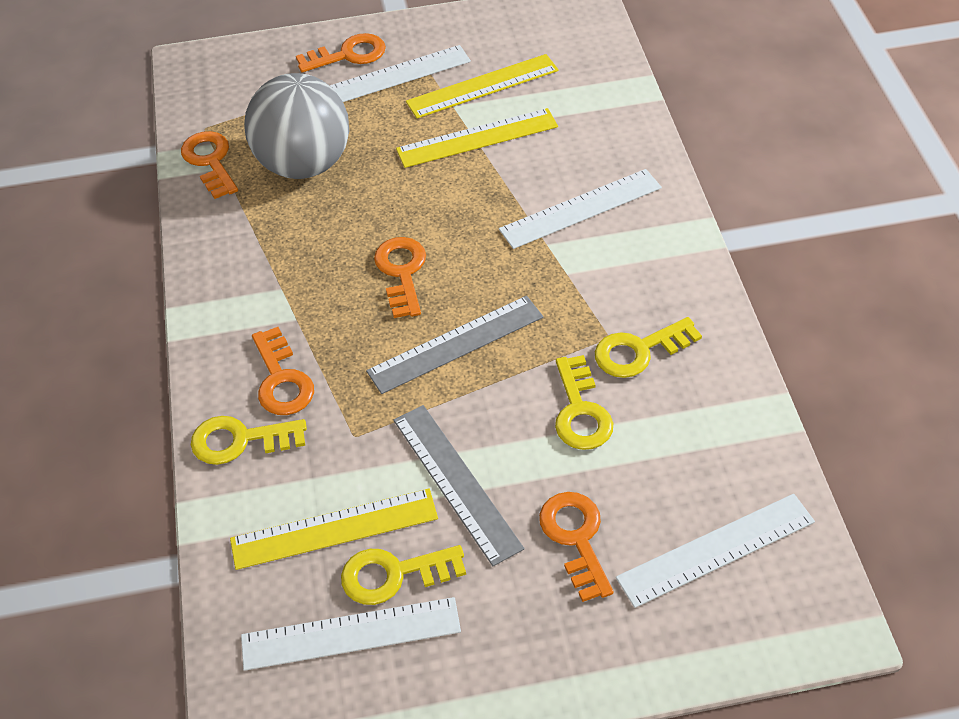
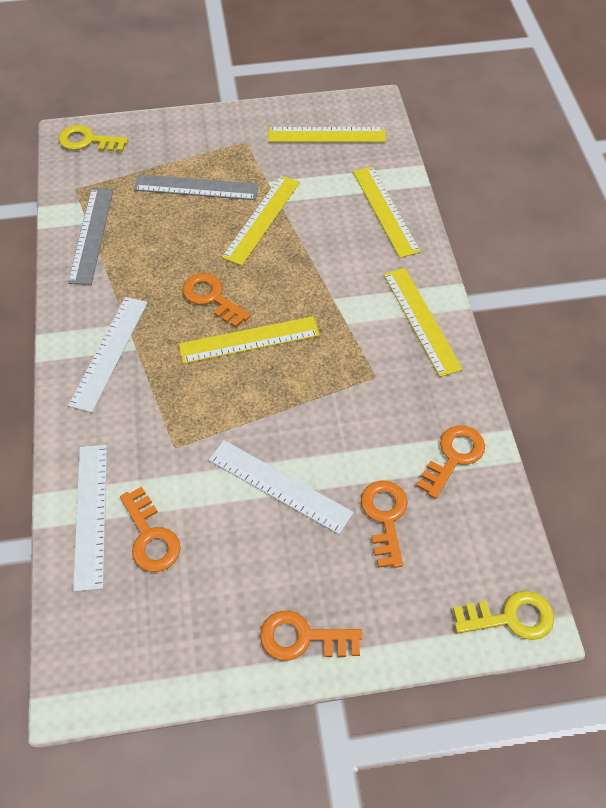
grey ball: 1 -> 0
white ruler: 4 -> 3
yellow key: 4 -> 2
yellow ruler: 3 -> 5

